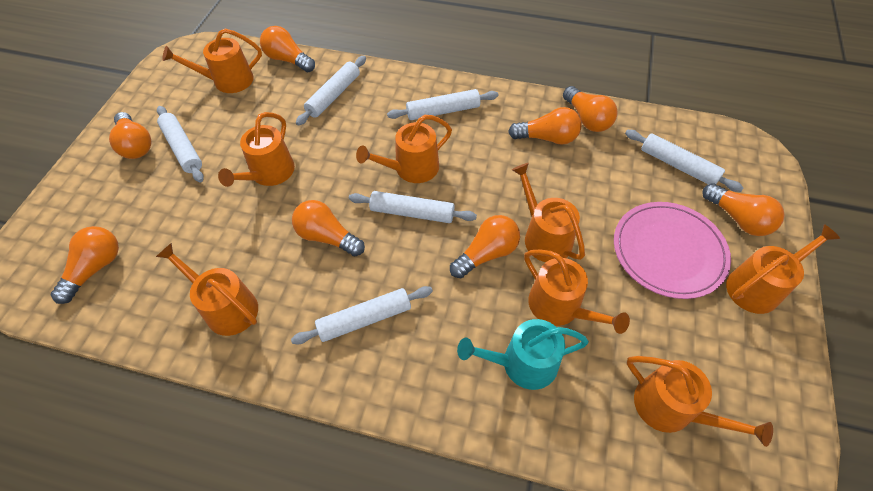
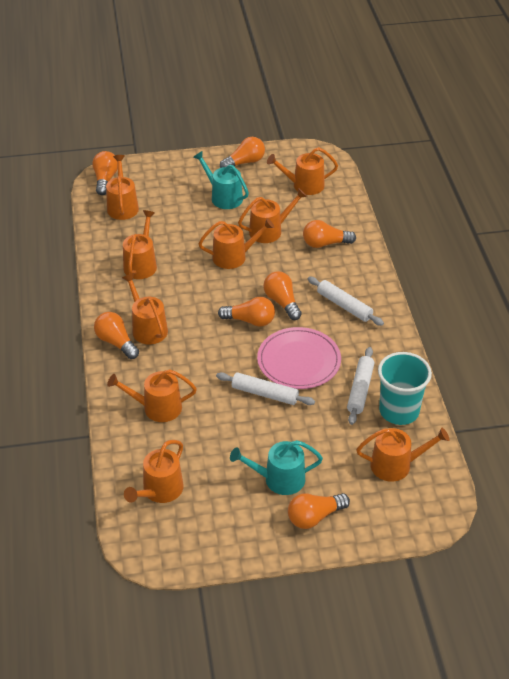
orange light bulb: 8 -> 7
orange watering can: 8 -> 9
turquoise cup: 0 -> 1
turquoise watering can: 1 -> 2
white rolling pin: 6 -> 3

